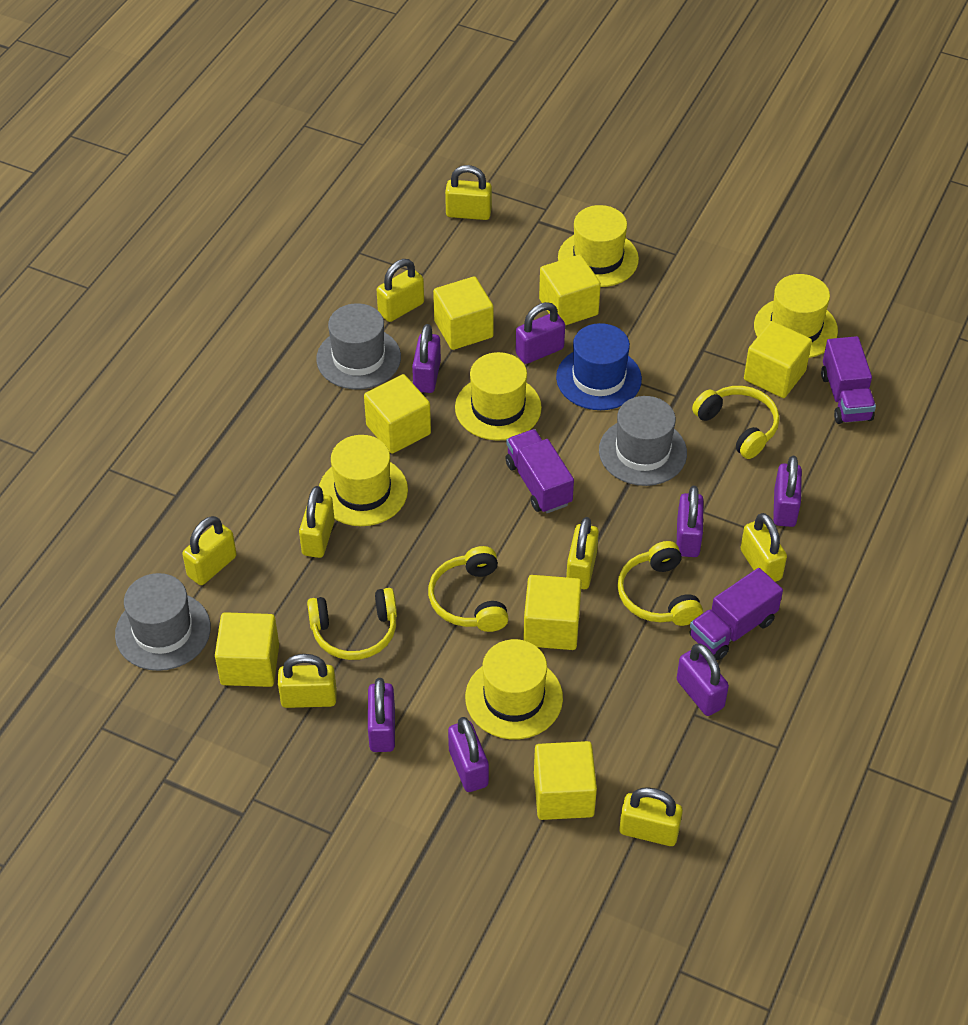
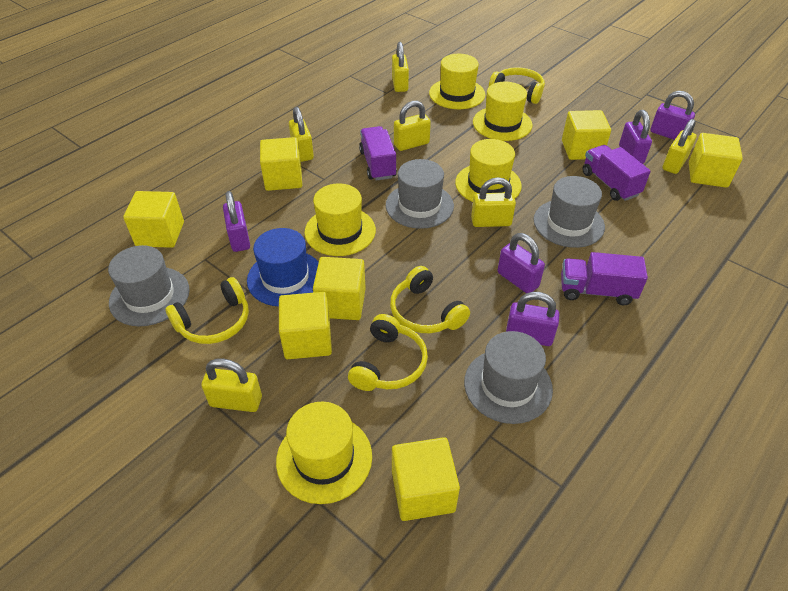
grey hat: 3 -> 4
purple padlock: 7 -> 5
yellow padlock: 8 -> 6

